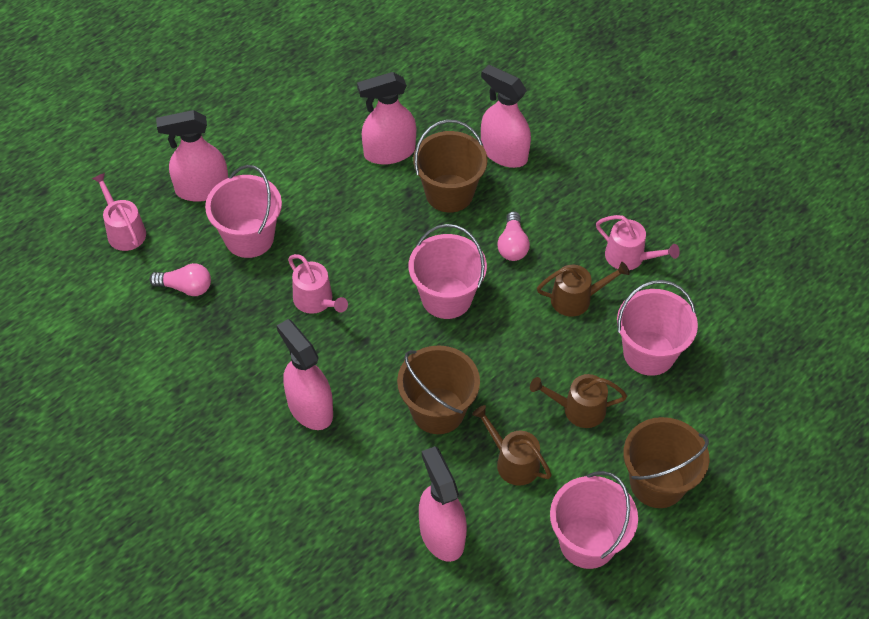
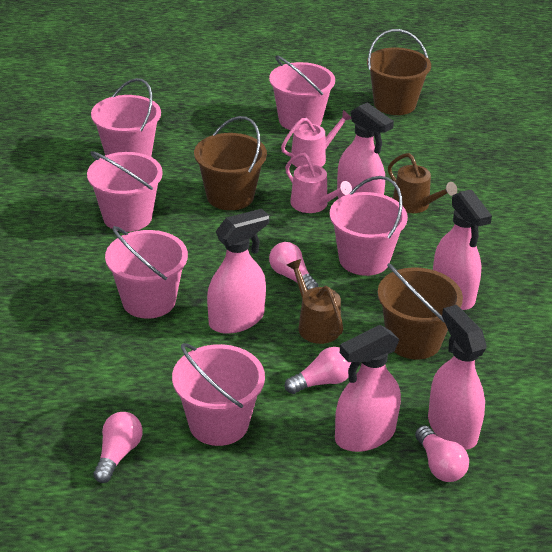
brown watering can: 3 -> 2
pink bucket: 4 -> 6
pink light bulb: 2 -> 4
pink watering can: 3 -> 2

